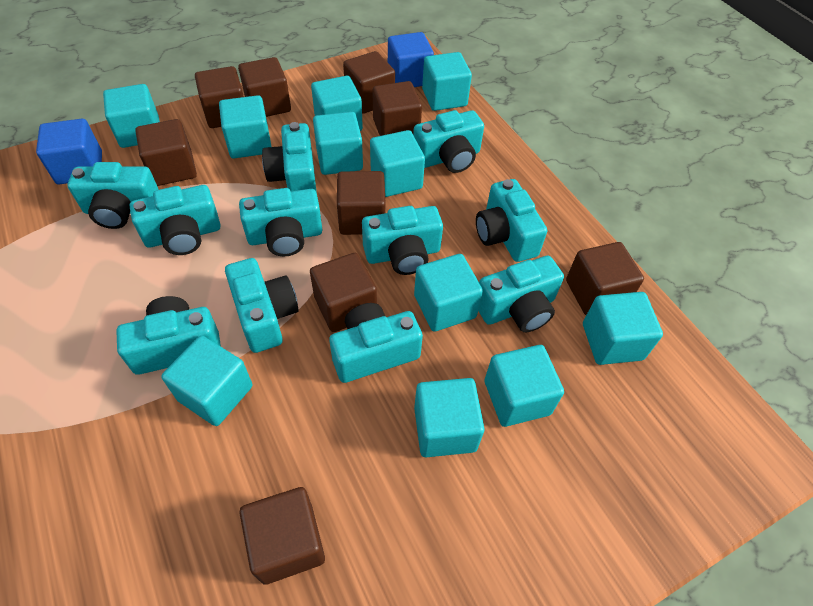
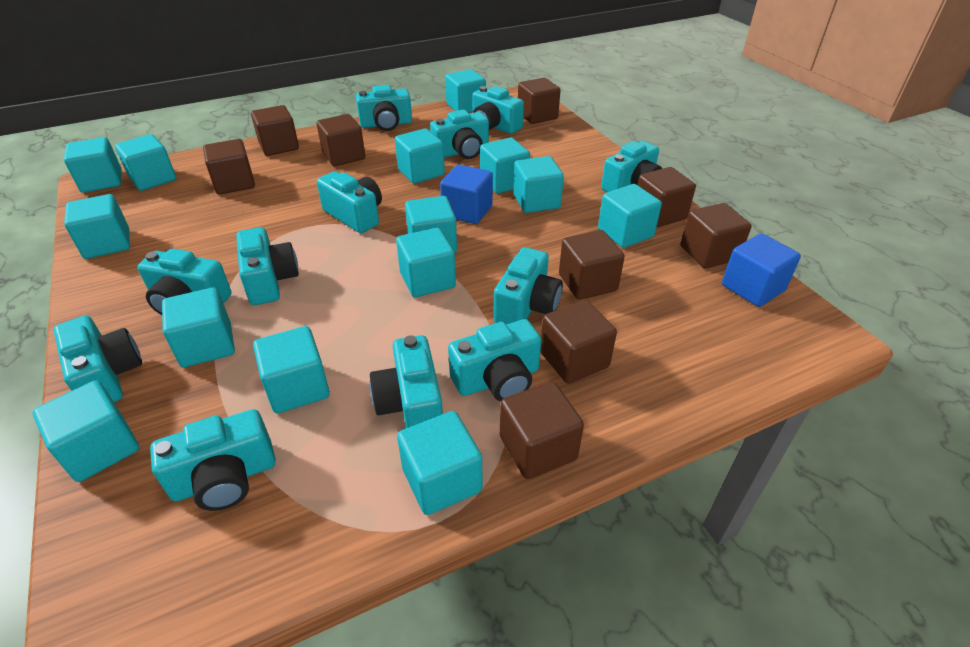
turquoise camera: 11 -> 12
turquoise cube: 11 -> 14

